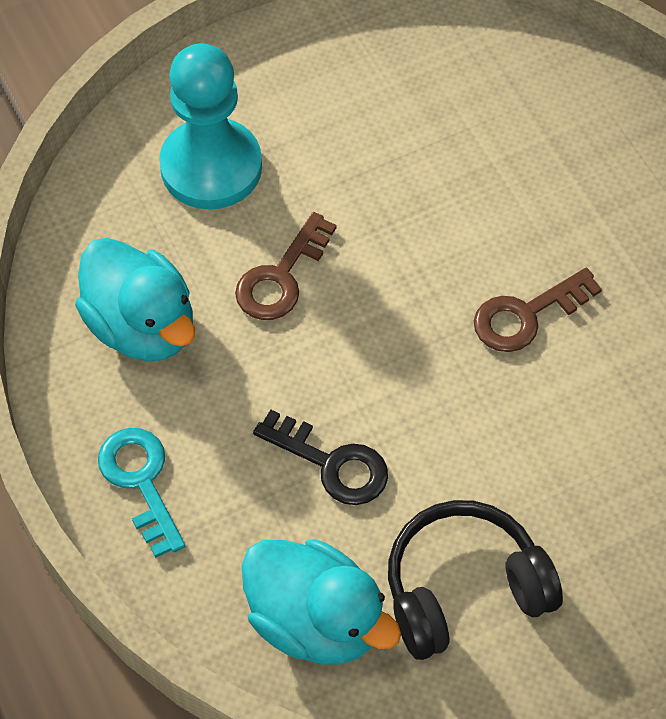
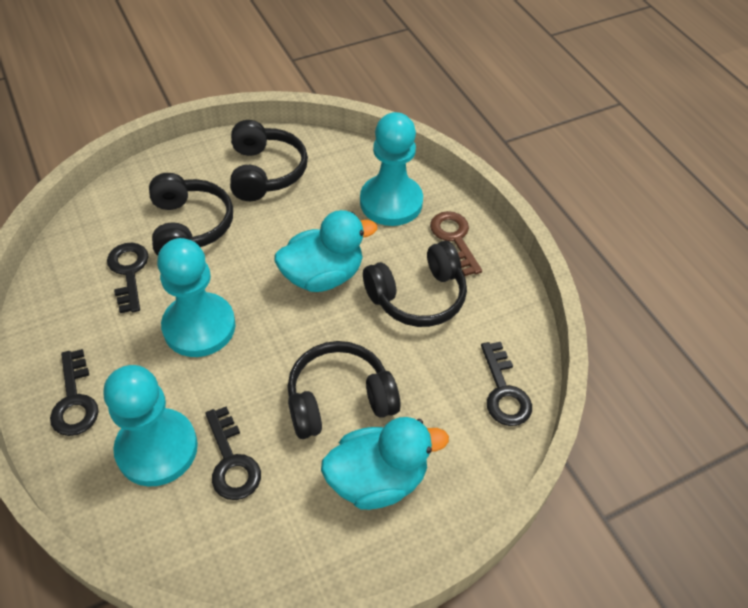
black headphones: 1 -> 4
black key: 1 -> 4
brown key: 2 -> 1
turquoise key: 1 -> 0
turquoise pawn: 1 -> 3

